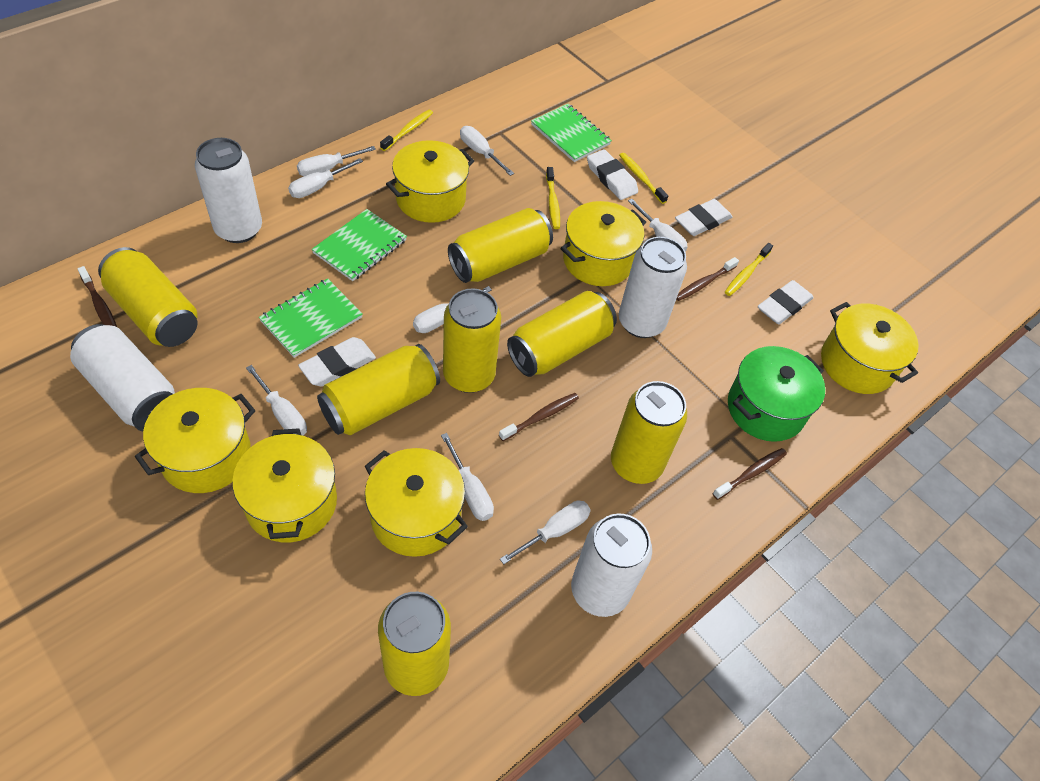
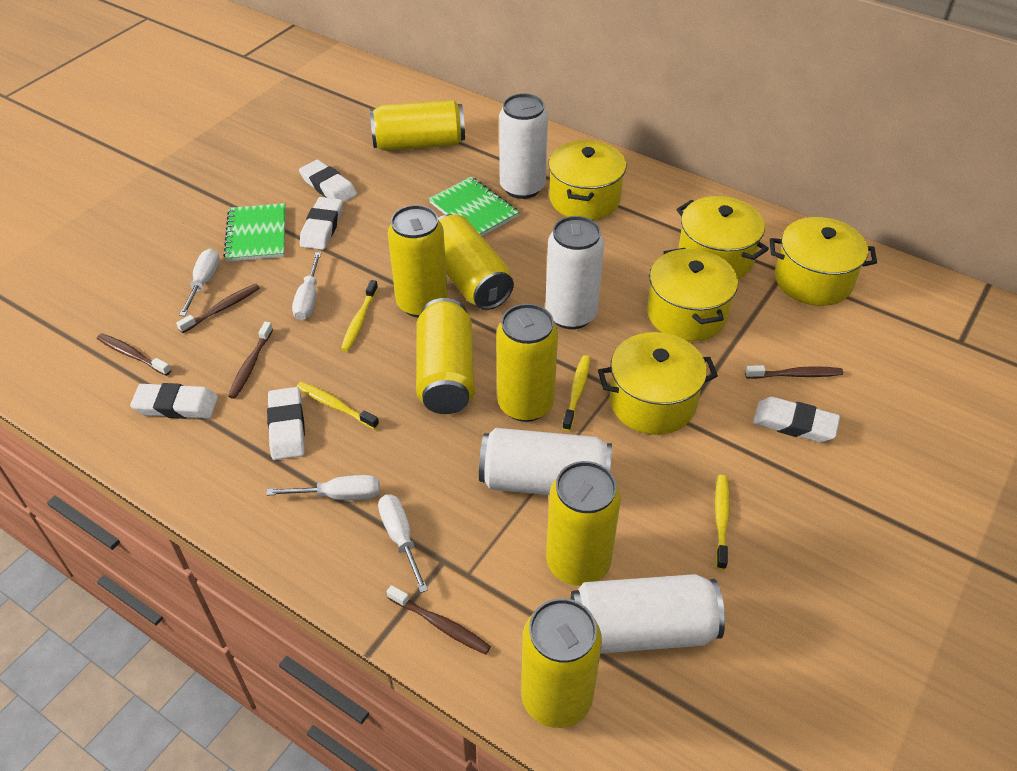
brown toothbrush: 4 -> 5
green notebook: 3 -> 2
green pot: 1 -> 0
white eraser: 4 -> 5
white screwdriver: 8 -> 4
yellow pot: 6 -> 5

